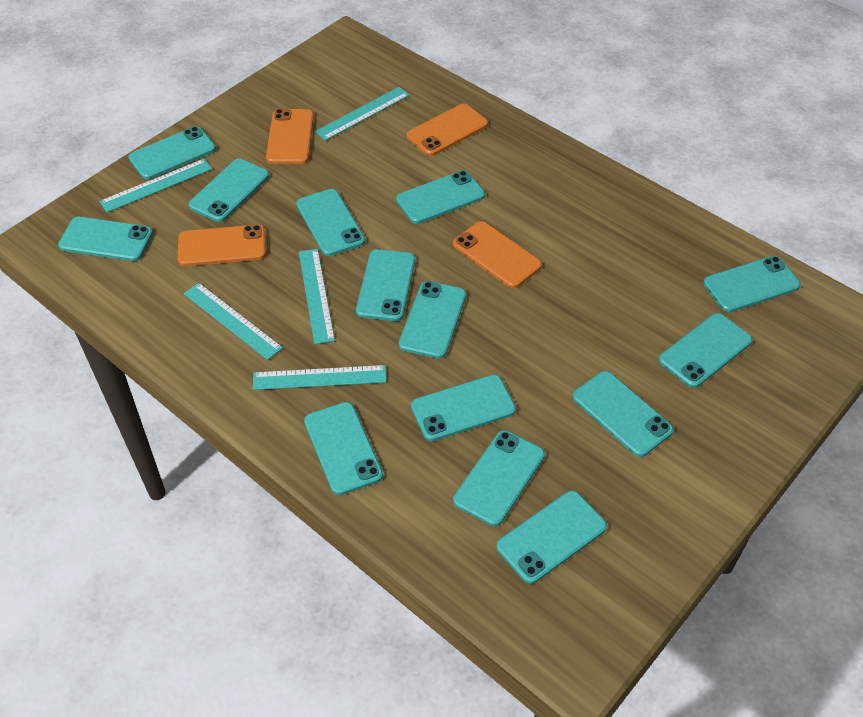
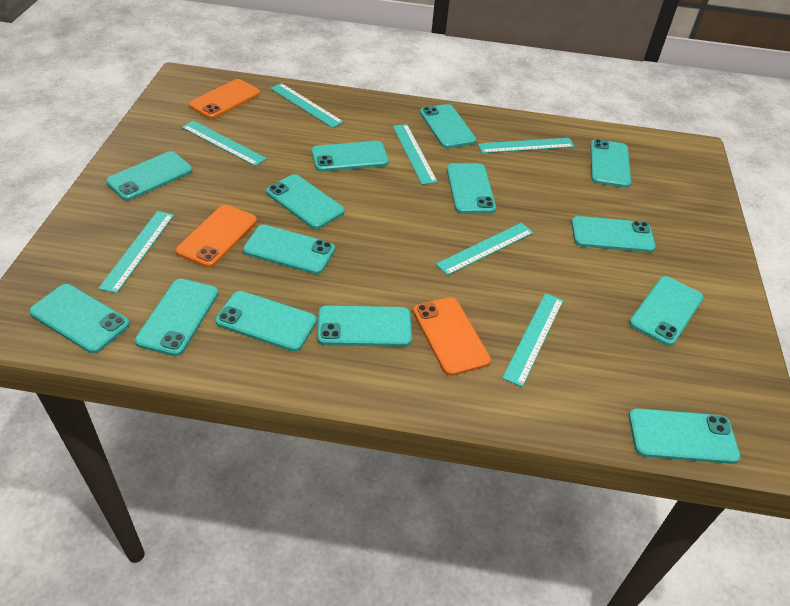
orange phone: 4 -> 3
turquoise ruler: 5 -> 7

